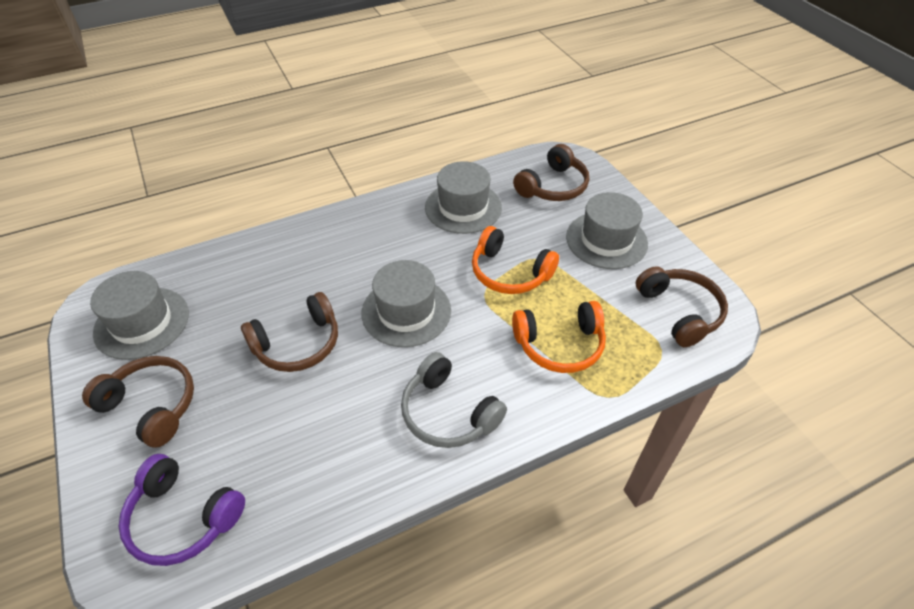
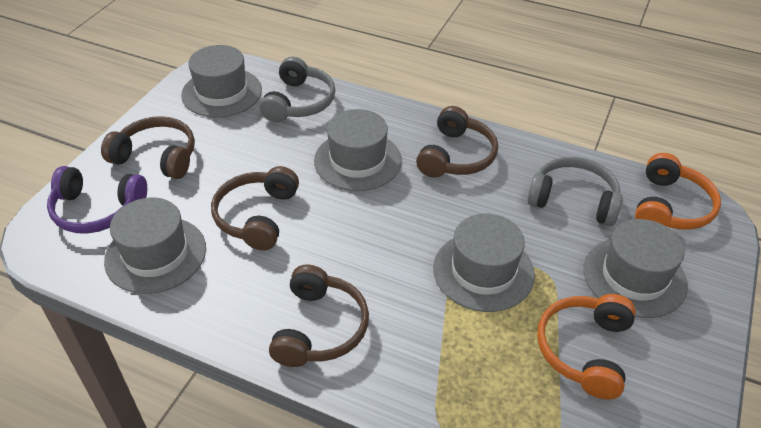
grey hat: 4 -> 5
grey headphones: 1 -> 2

